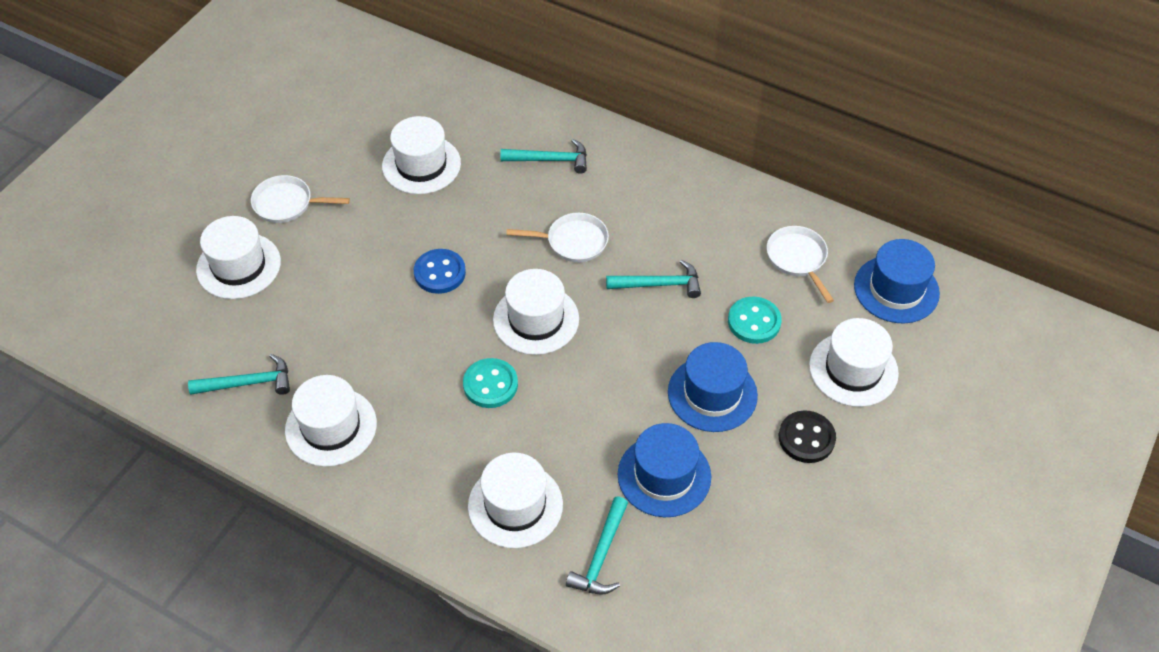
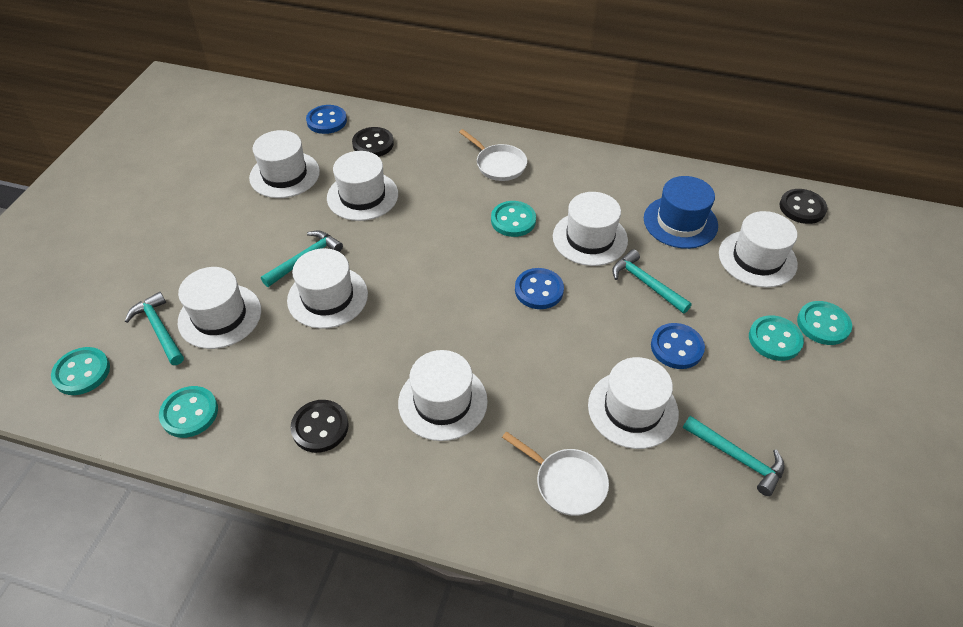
black button: 1 -> 3
blue button: 1 -> 3
blue hat: 3 -> 1
turquoise button: 2 -> 5
white hat: 6 -> 8
white pan: 3 -> 2

